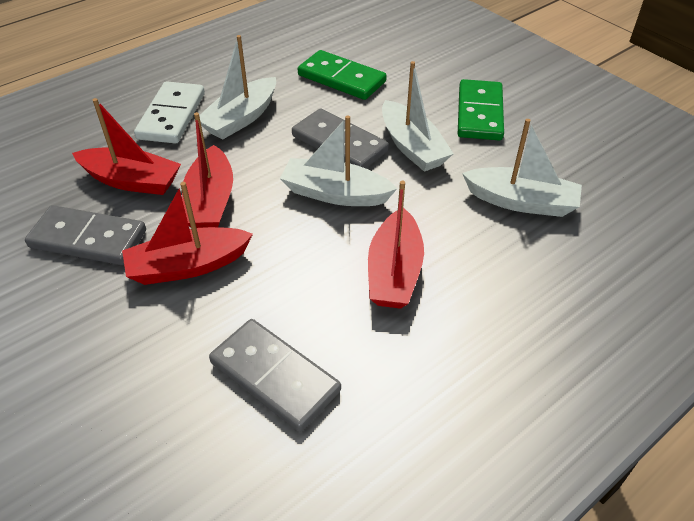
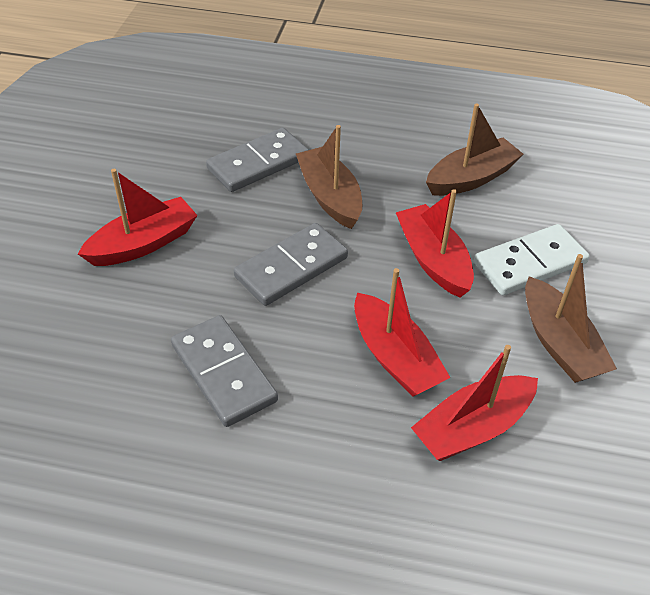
brown boat: 0 -> 3
green domino: 2 -> 0
white boat: 4 -> 0

